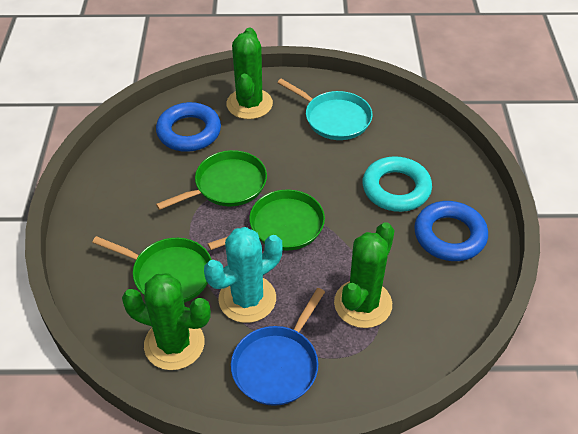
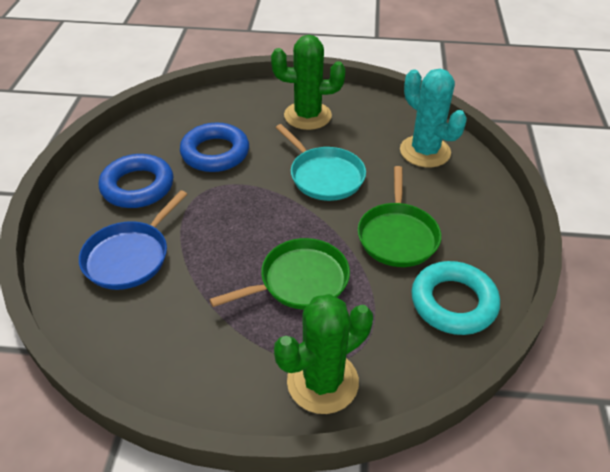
green cactus: 3 -> 2
green pan: 3 -> 2

